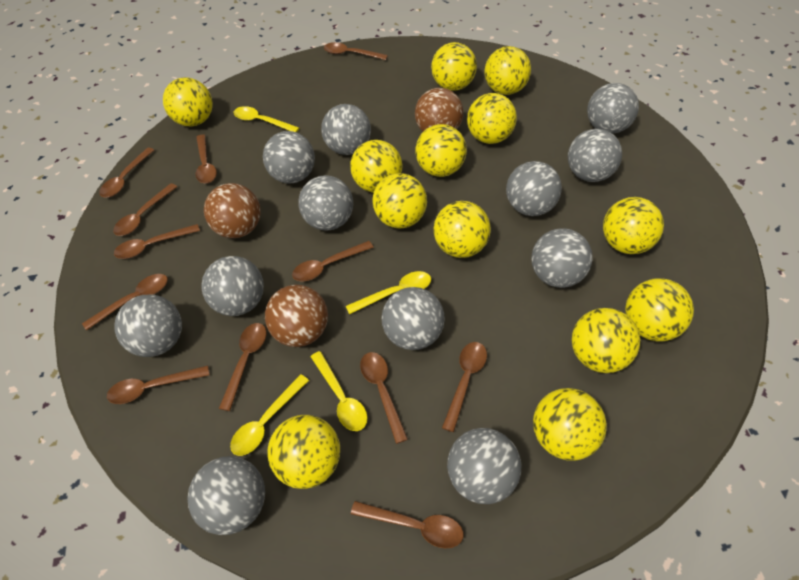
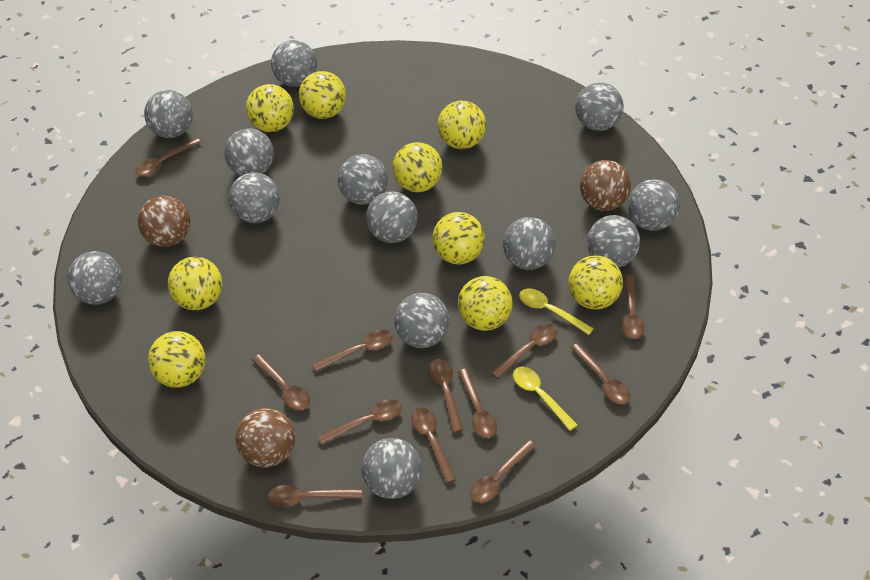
grey ball: 12 -> 13
yellow ball: 13 -> 9
yellow spoon: 4 -> 2

